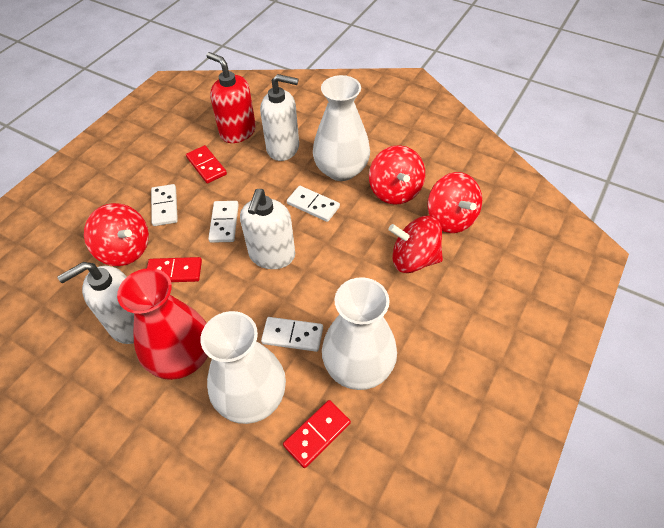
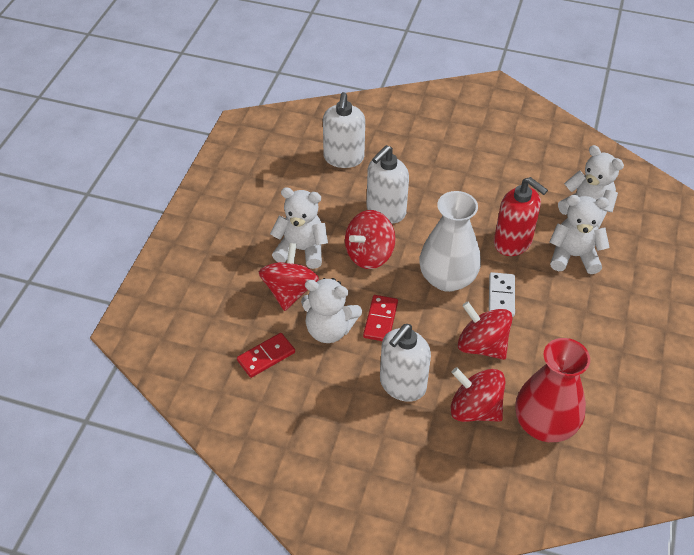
red domino: 3 -> 2
white domino: 4 -> 1
white teddy bear: 0 -> 4
white vase: 3 -> 1

